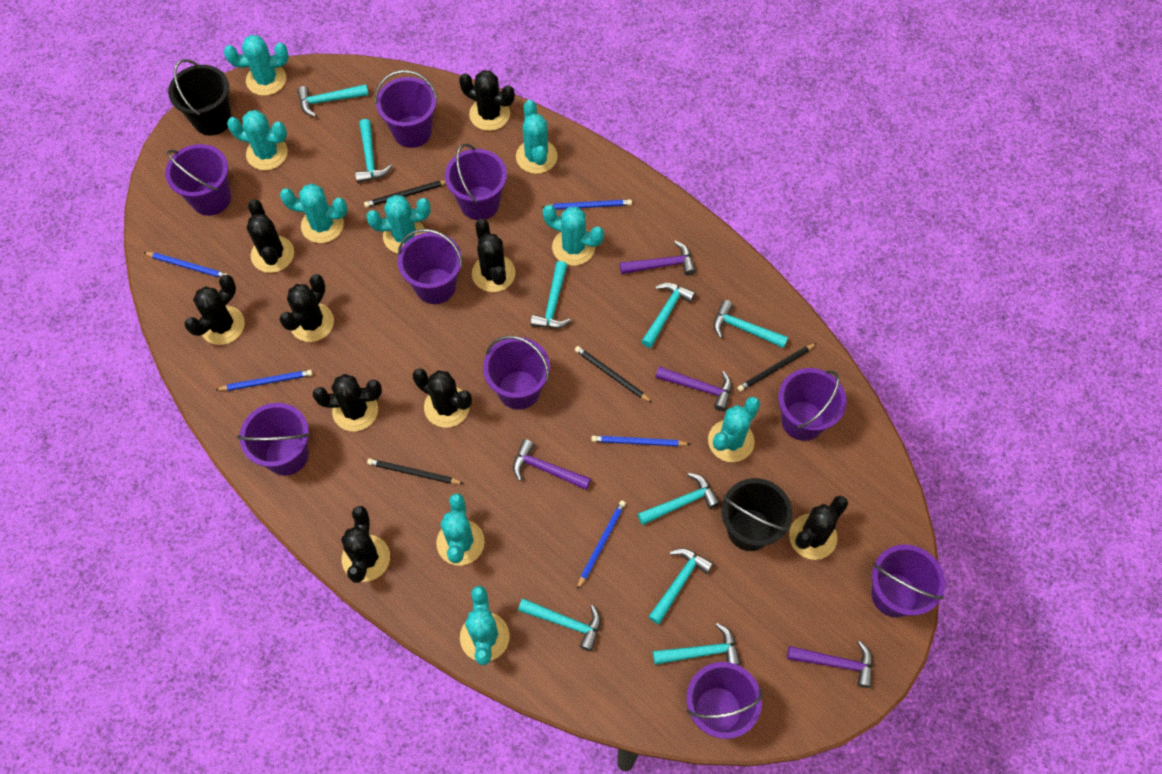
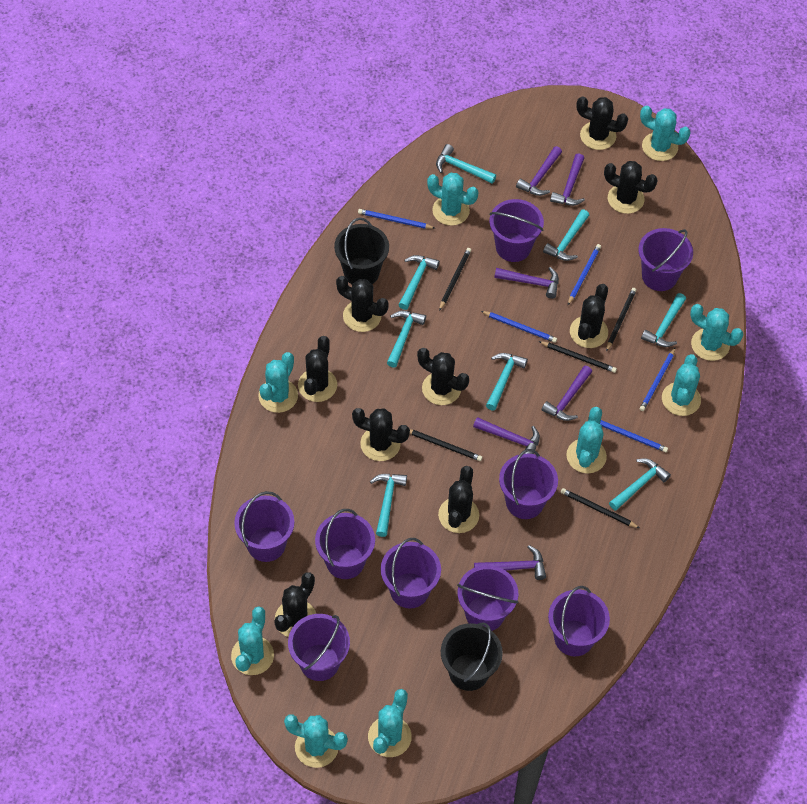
black pencil: 4 -> 5
purple hammer: 4 -> 6
turquoise hammer: 9 -> 8

